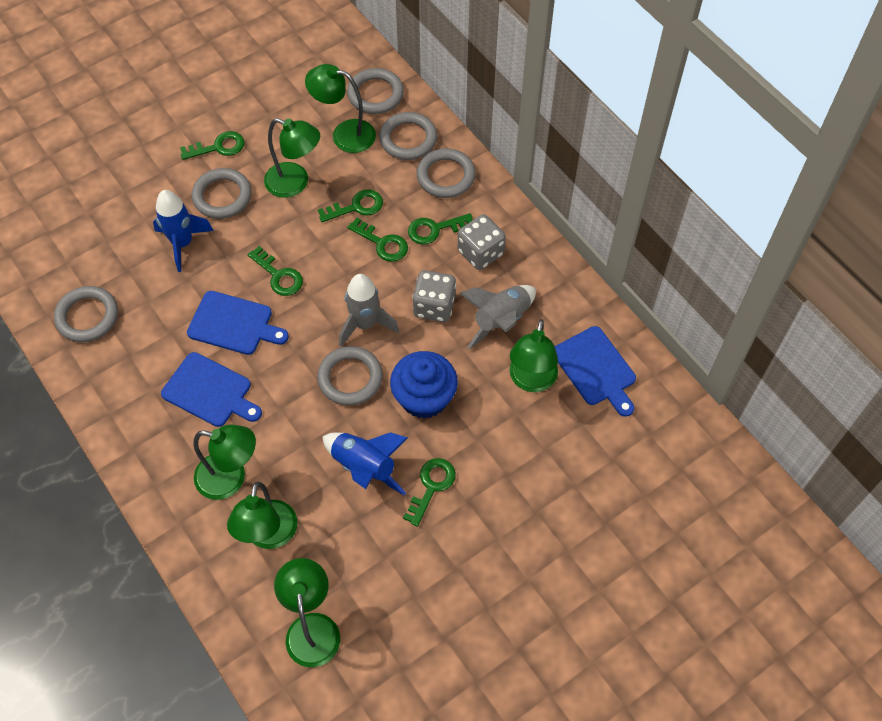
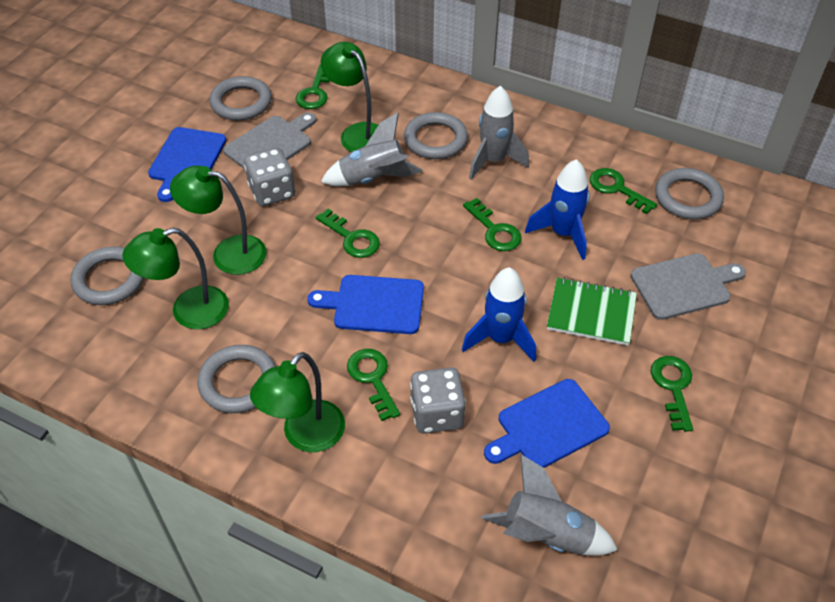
blue cupcake: 1 -> 0
green lamp: 6 -> 4
green notebook: 0 -> 1
grey cutting board: 0 -> 2
grey ring: 6 -> 5
grey rocket: 2 -> 3

